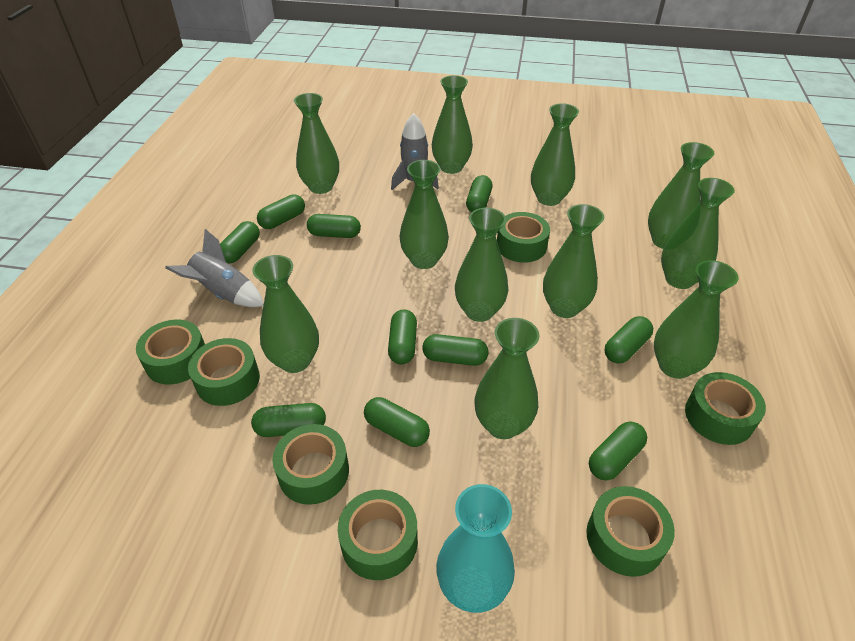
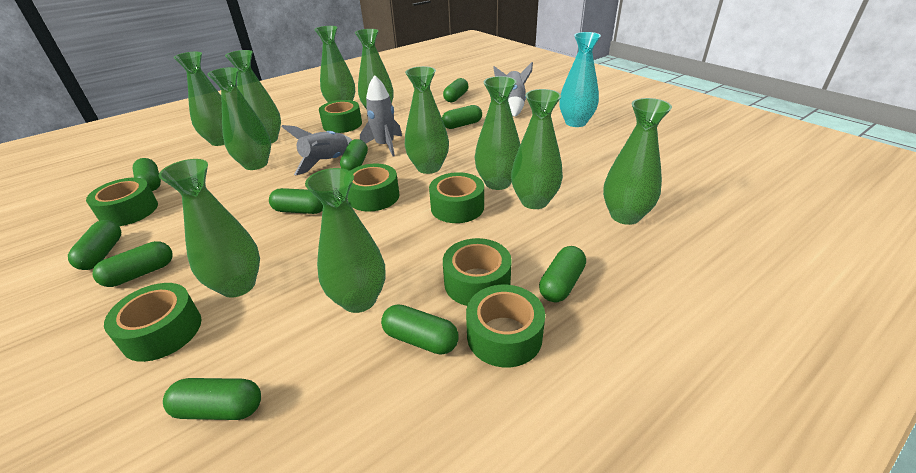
grey rocket: 2 -> 3

